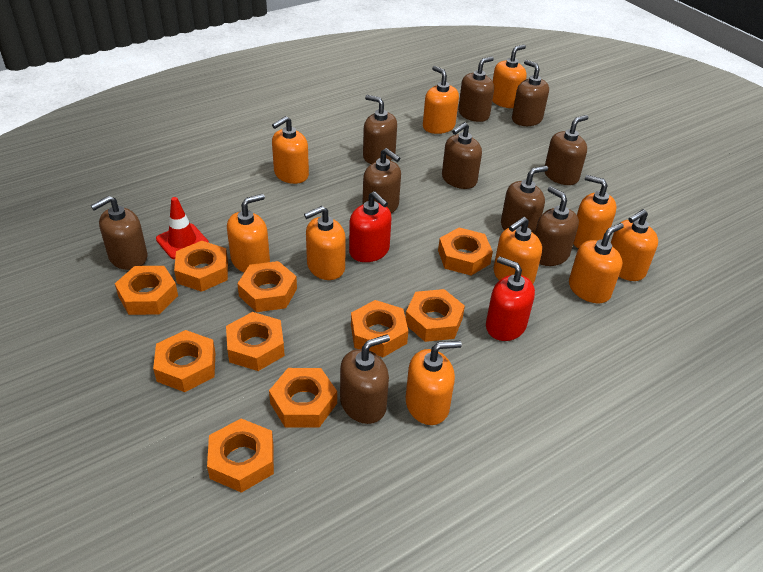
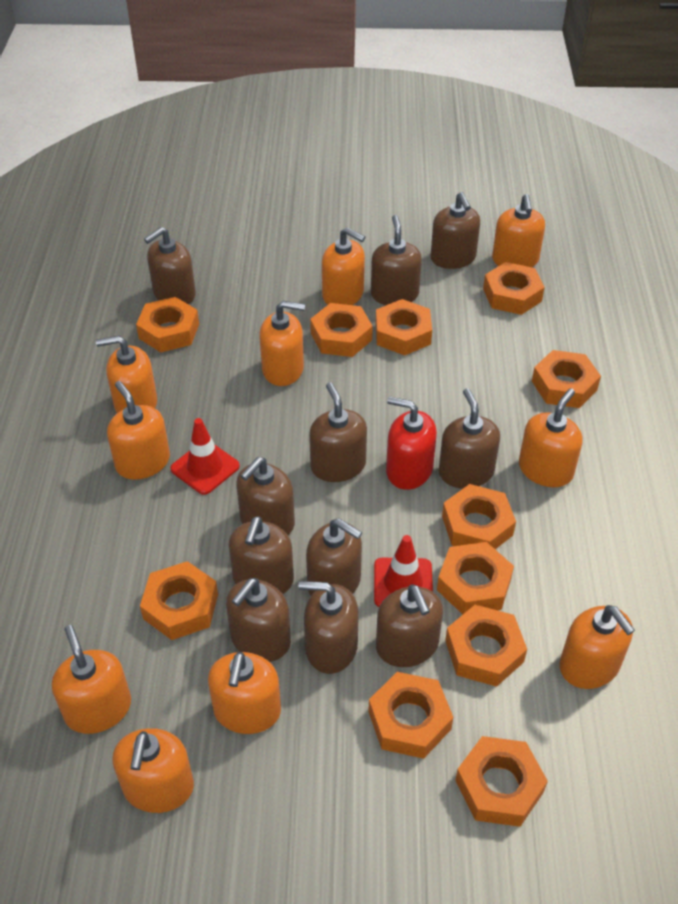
brown soap dispenser: 10 -> 11
orange nut: 10 -> 11
red soap dispenser: 2 -> 1
red traffic cone: 1 -> 2

